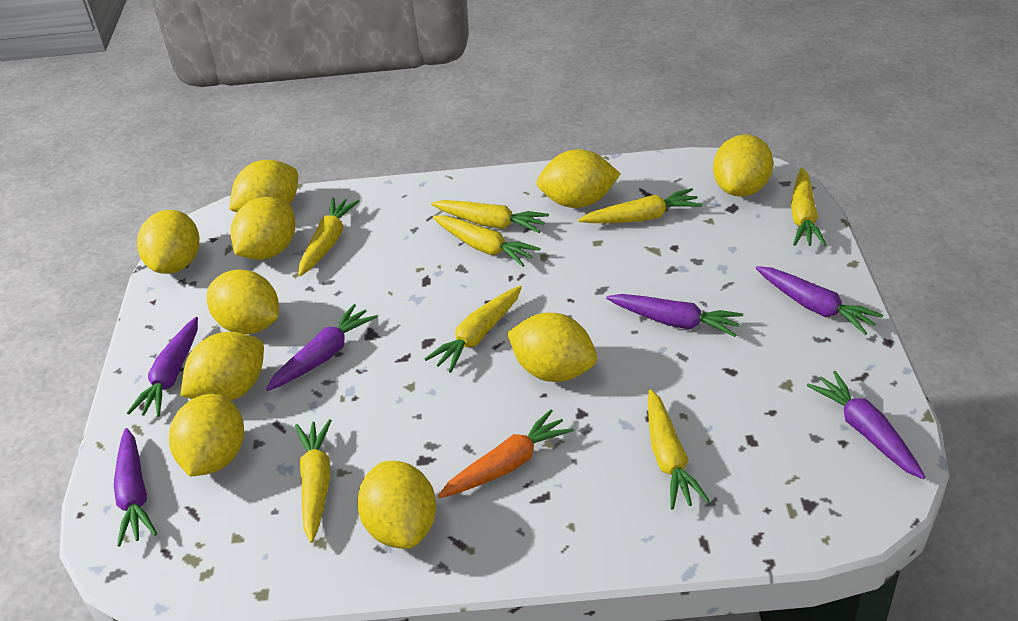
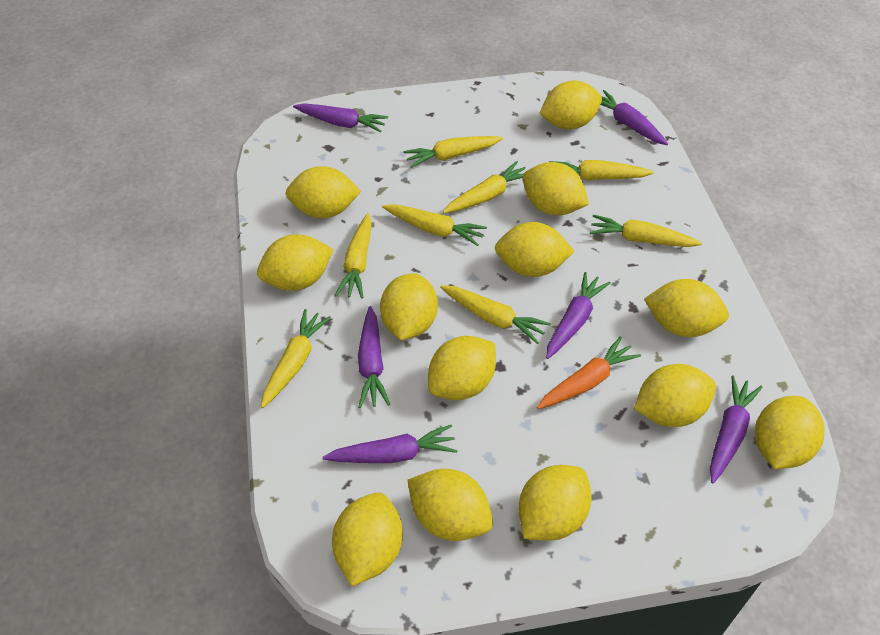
yellow lemon: 10 -> 13

